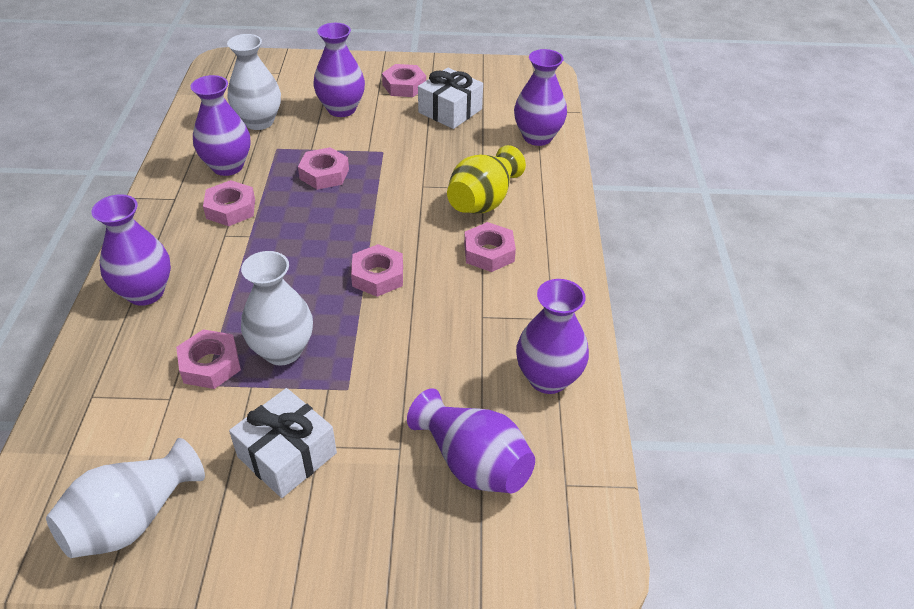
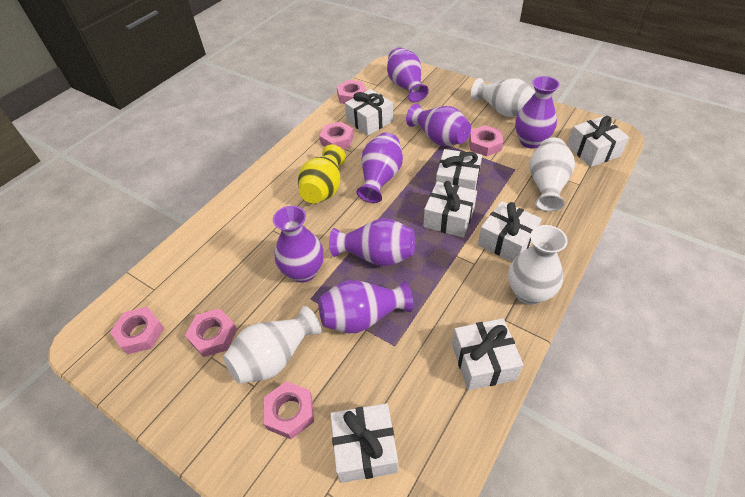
purple vase: 6 -> 7
white gift: 2 -> 7
white vase: 3 -> 4

